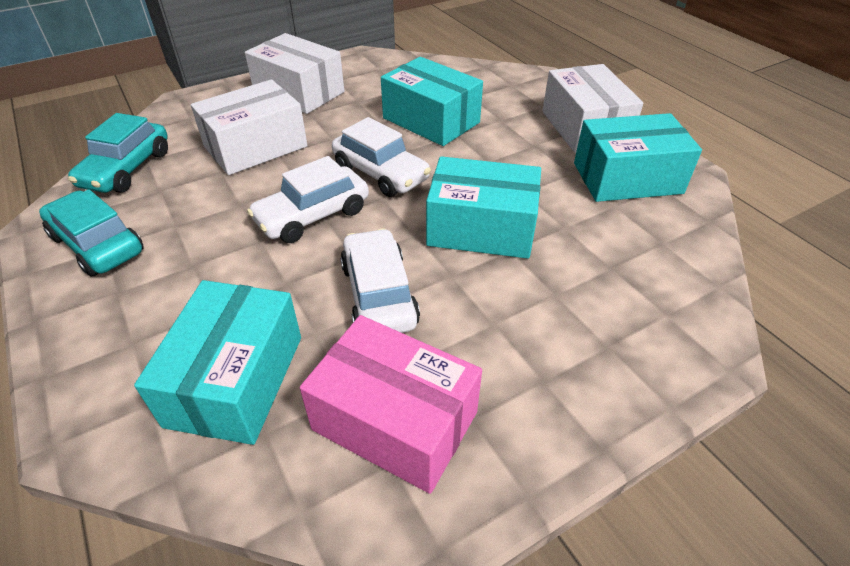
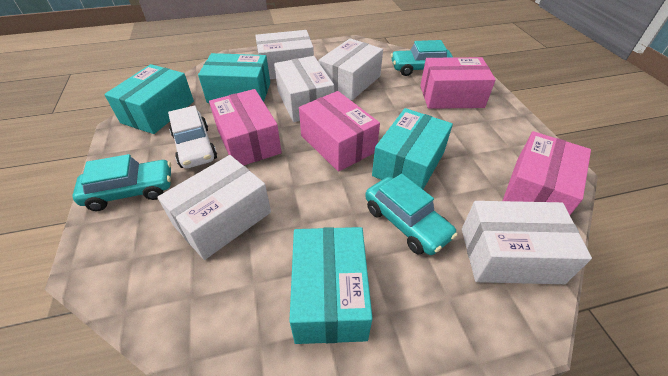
pink box: 1 -> 4
turquoise car: 2 -> 3
white box: 3 -> 5
white car: 3 -> 1

